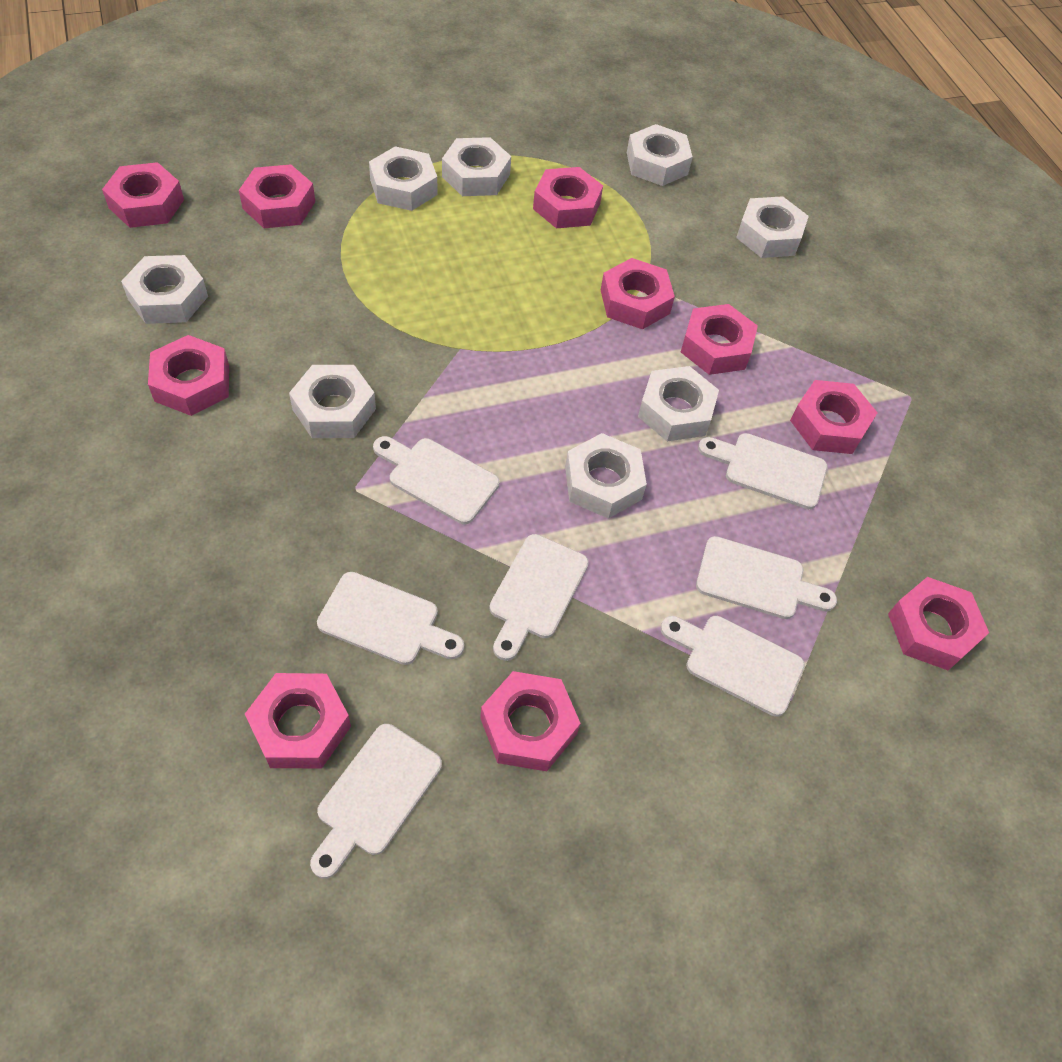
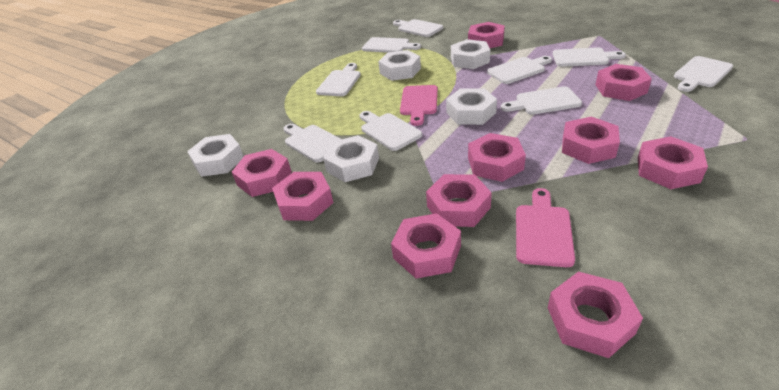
pink cutting board: 0 -> 2
white cutting board: 7 -> 9
white nut: 8 -> 5

